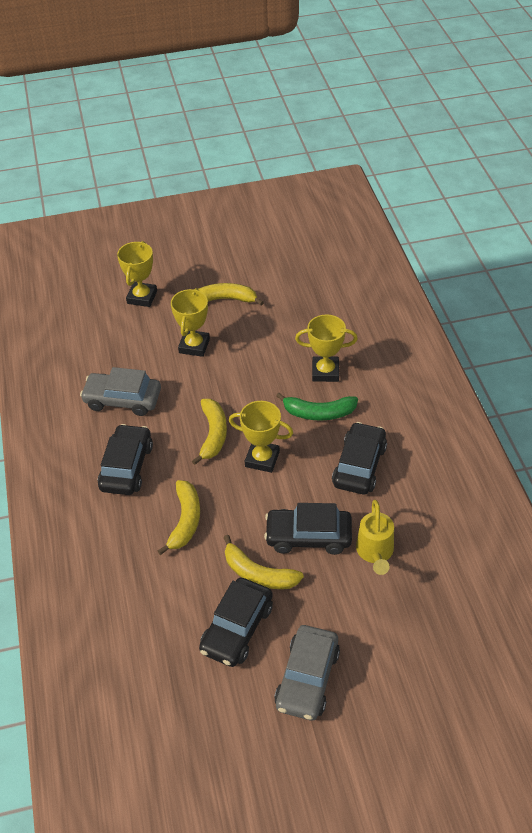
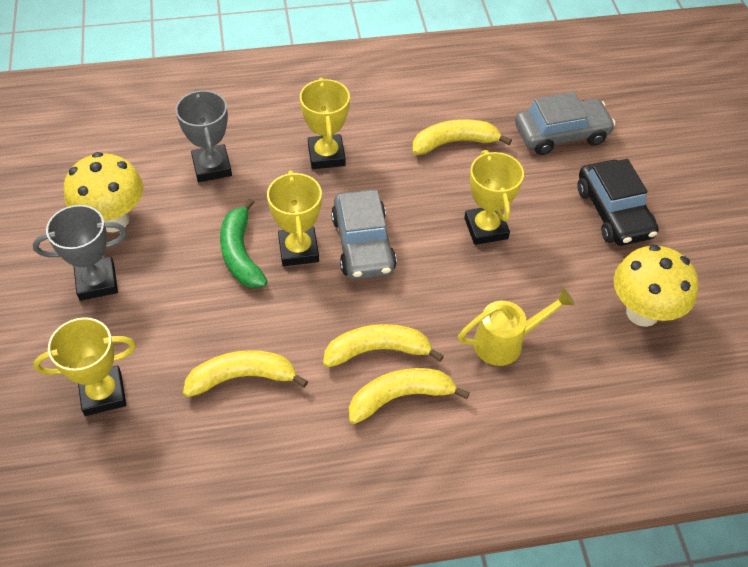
black car: 4 -> 1
grey trophy: 0 -> 2
yellow mushroom: 0 -> 2

